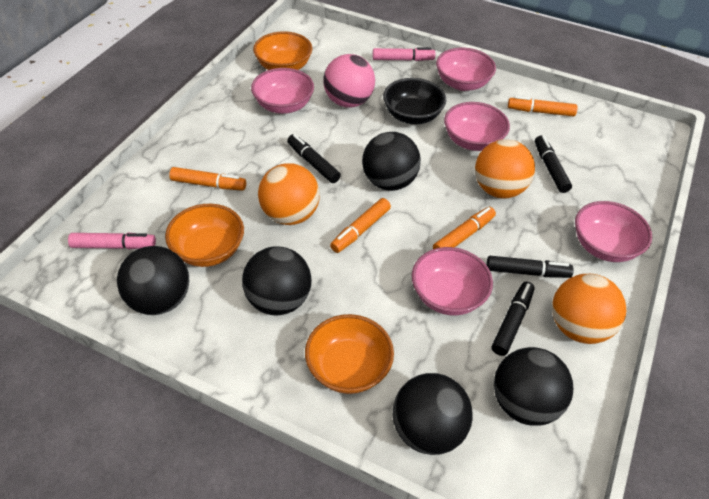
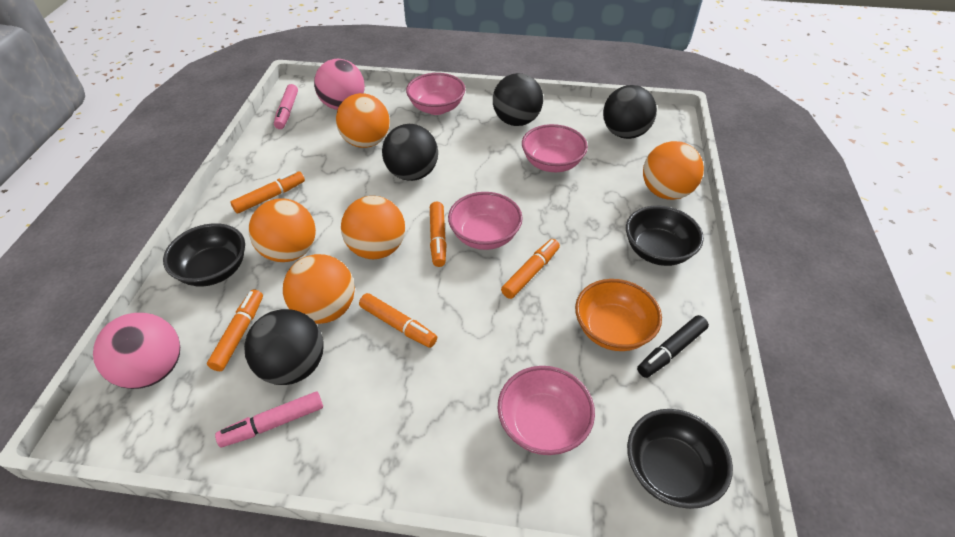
black ball: 5 -> 4
black bowl: 1 -> 3
black marker: 4 -> 1
orange ball: 3 -> 5
orange bowl: 3 -> 1
orange marker: 4 -> 5
pink ball: 1 -> 2
pink bowl: 5 -> 4

